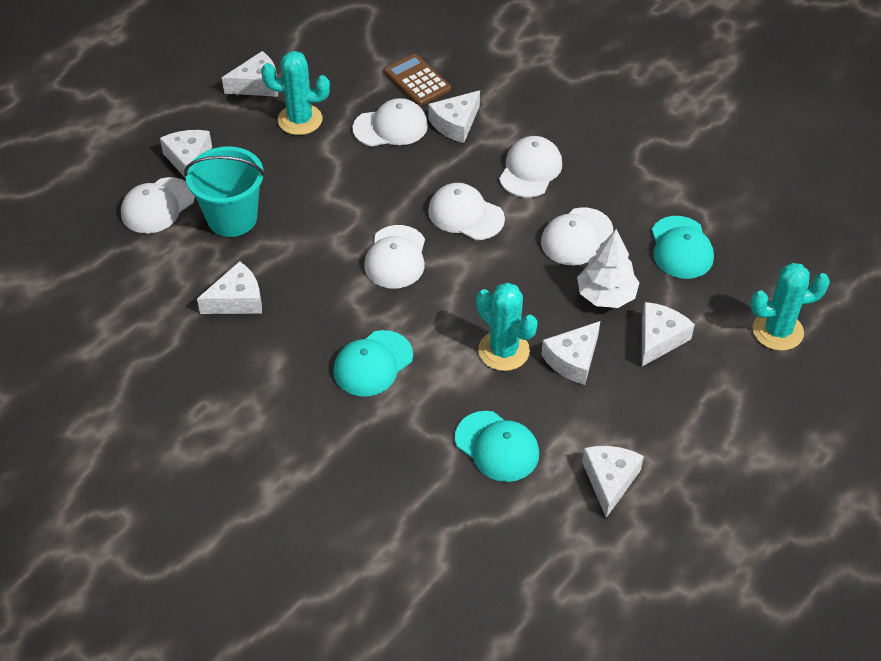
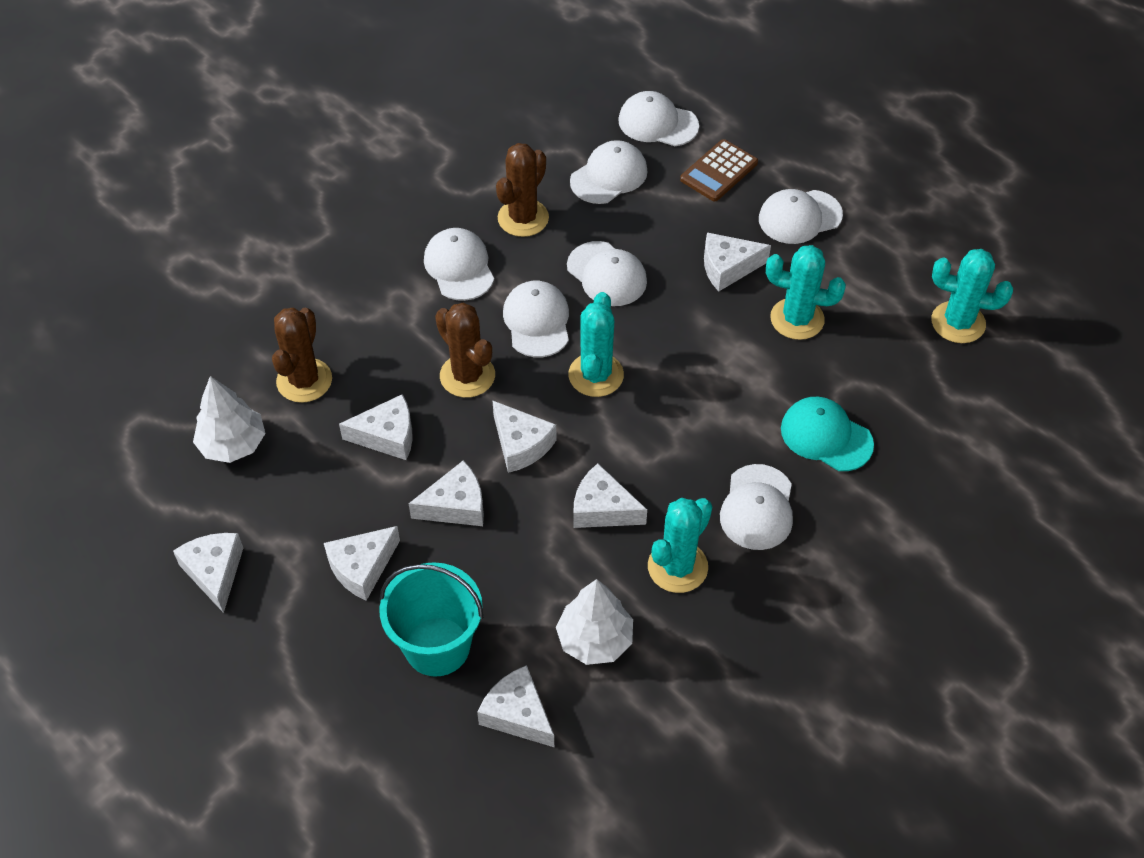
brown cactus: 0 -> 3
turquoise cactus: 3 -> 4
turquoise cap: 3 -> 1
white cap: 6 -> 7
white cheese: 7 -> 8
white tree: 1 -> 2

